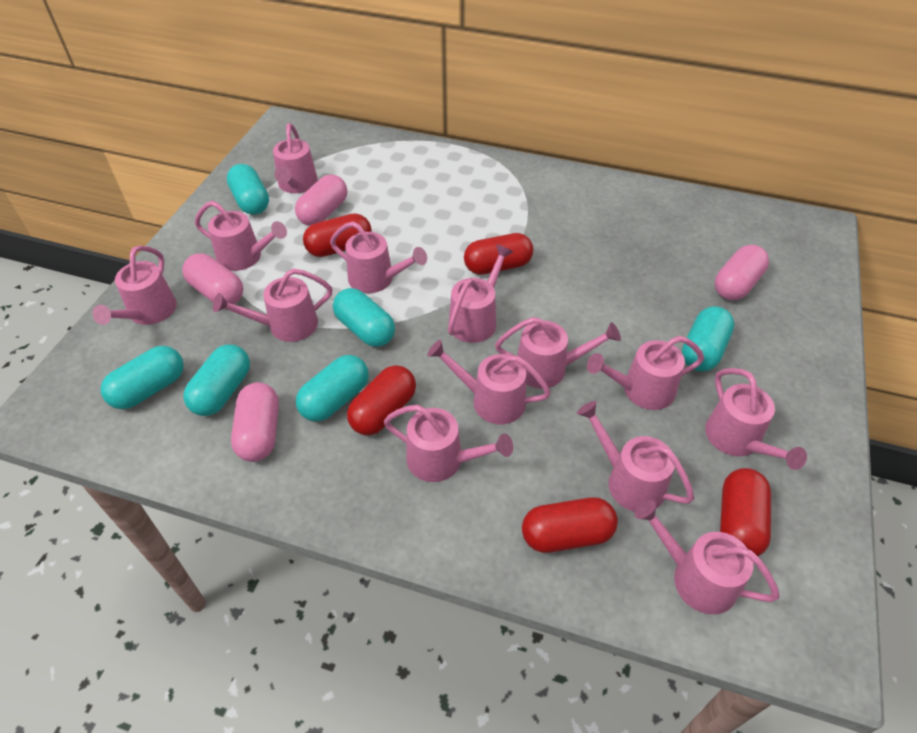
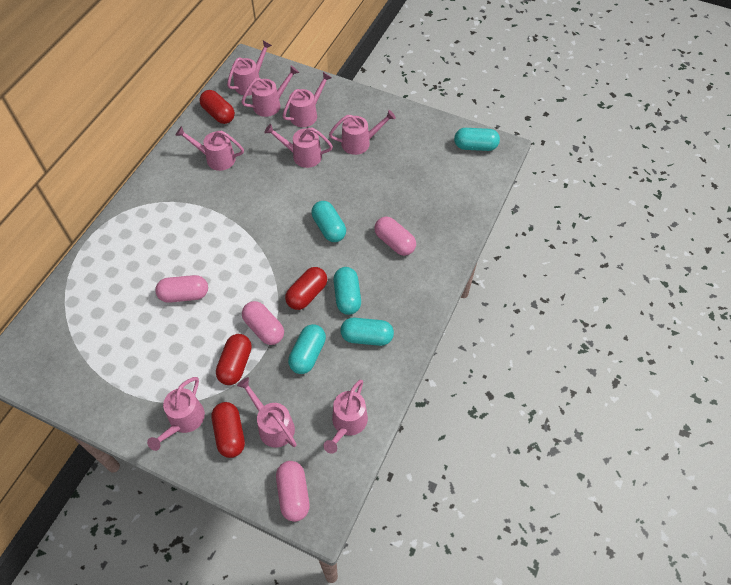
pink watering can: 13 -> 9
red capsule: 5 -> 4
turquoise capsule: 6 -> 5

